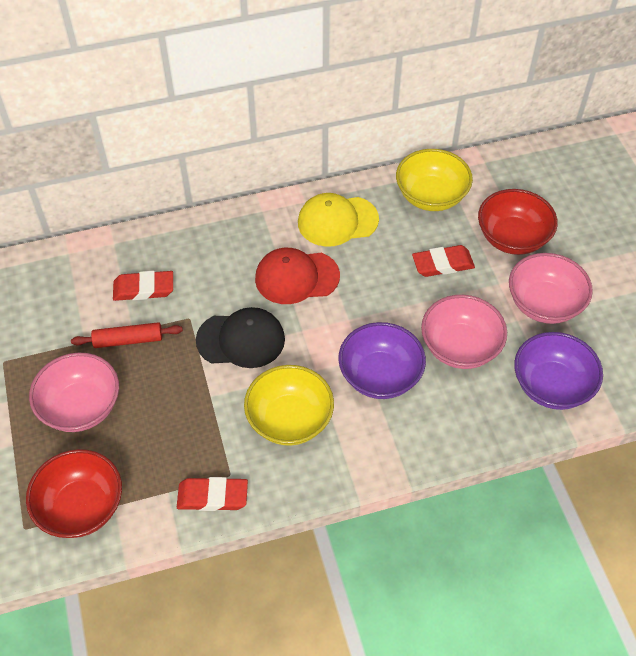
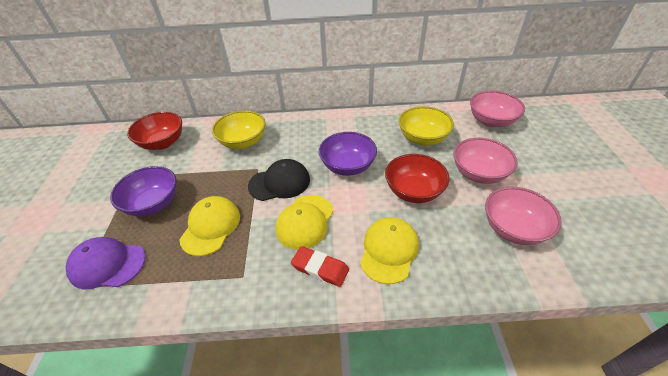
purple cap: 0 -> 1
red cap: 1 -> 0
red eraser: 3 -> 1
red rolling pin: 1 -> 0
yellow cap: 1 -> 3

